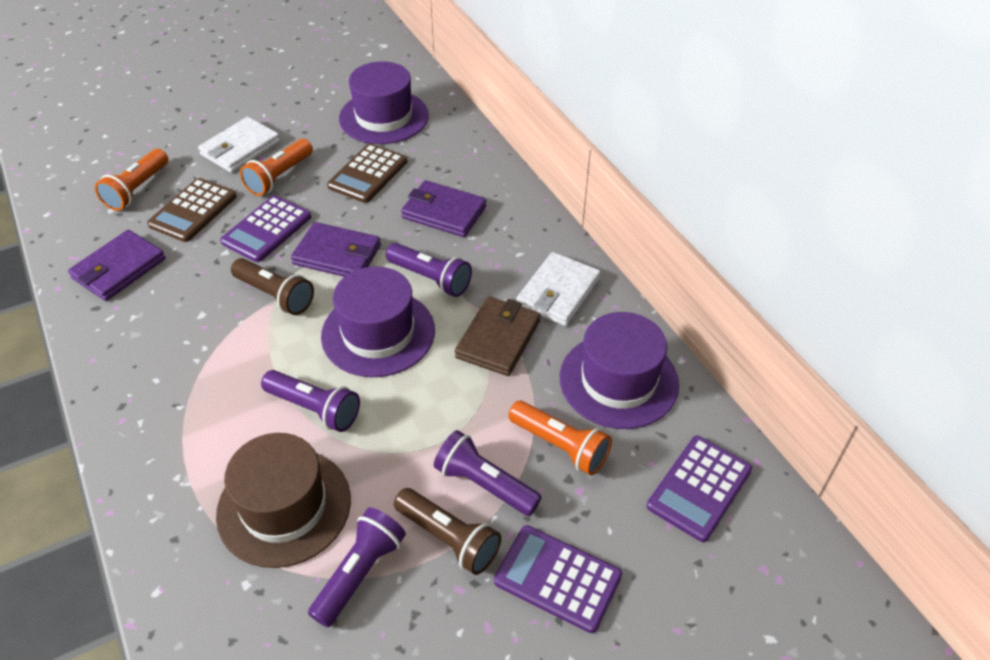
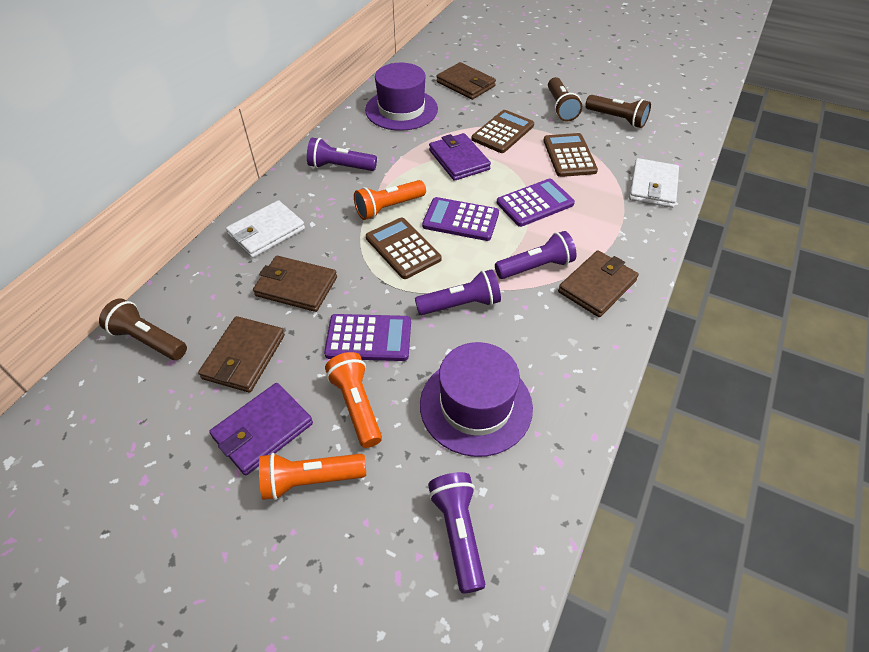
brown calculator: 2 -> 3
brown flashlight: 2 -> 3
brown hat: 1 -> 0
brown wallet: 1 -> 4
purple hat: 3 -> 2
purple wallet: 3 -> 2

